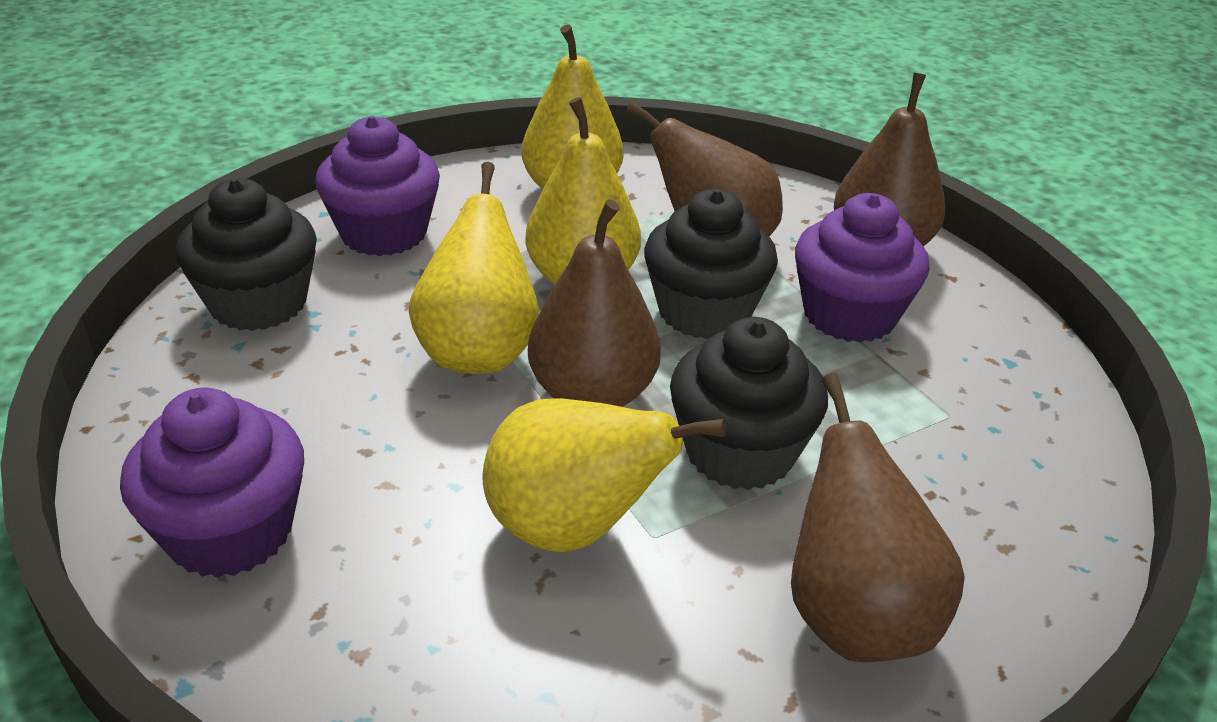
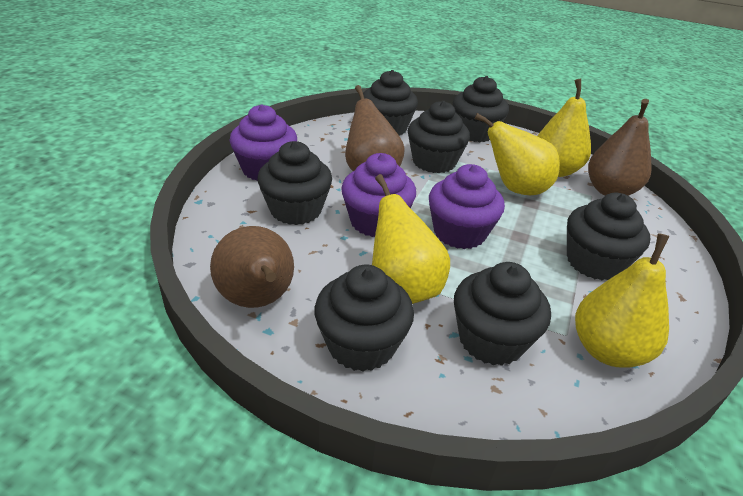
black cupcake: 3 -> 7
brown pear: 4 -> 3

